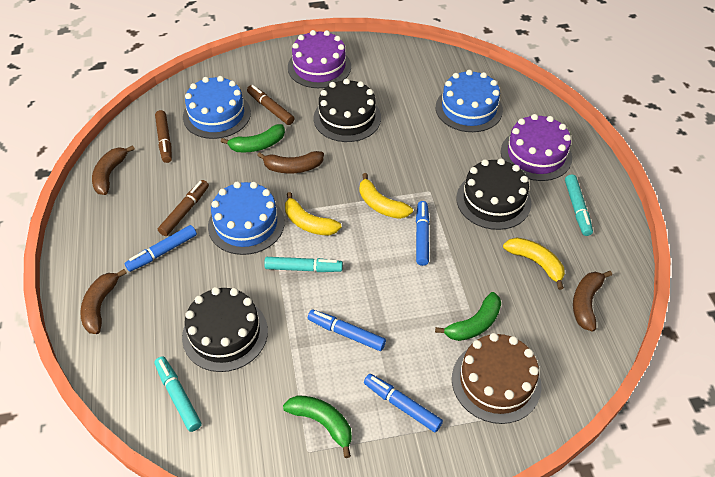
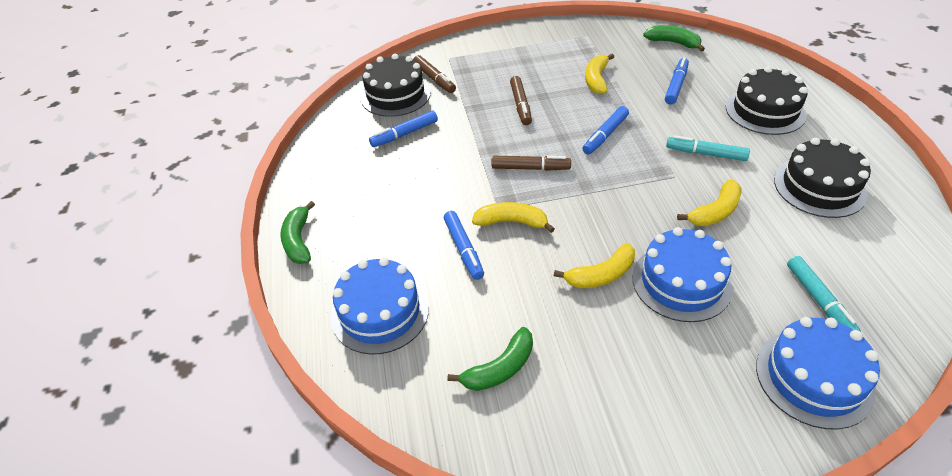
brown banana: 4 -> 0
brown cake: 1 -> 0
purple cake: 2 -> 0
turquoise marker: 3 -> 2
yellow banana: 3 -> 4

